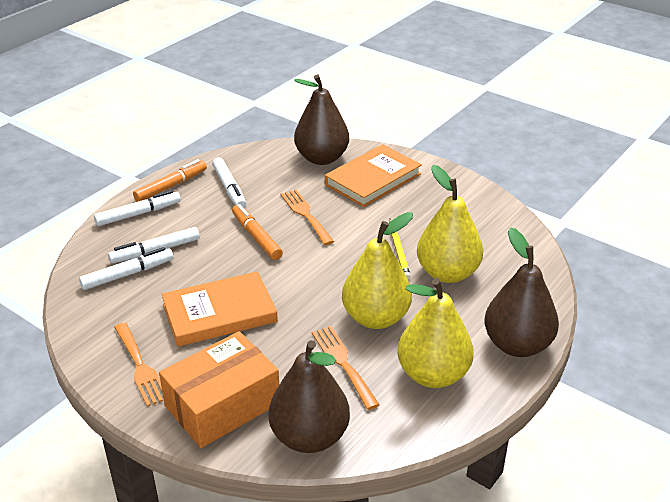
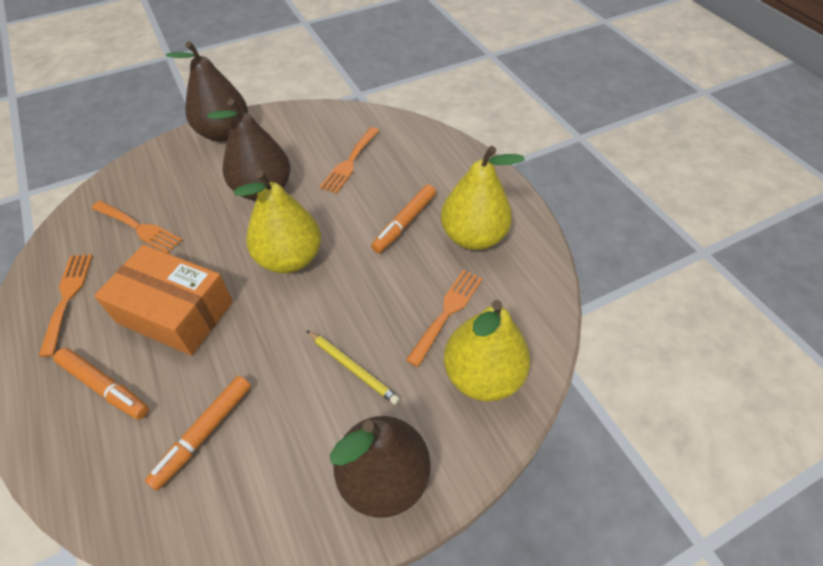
orange book: 2 -> 0
orange fork: 3 -> 4
orange marker: 2 -> 3
white marker: 4 -> 0

